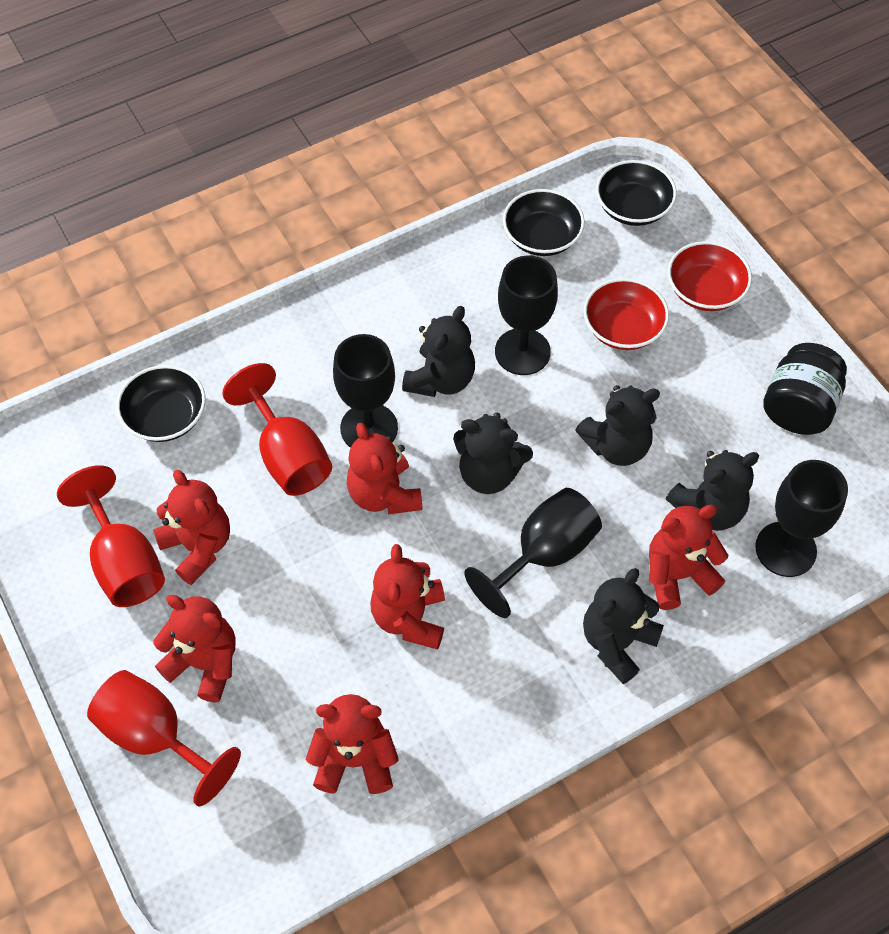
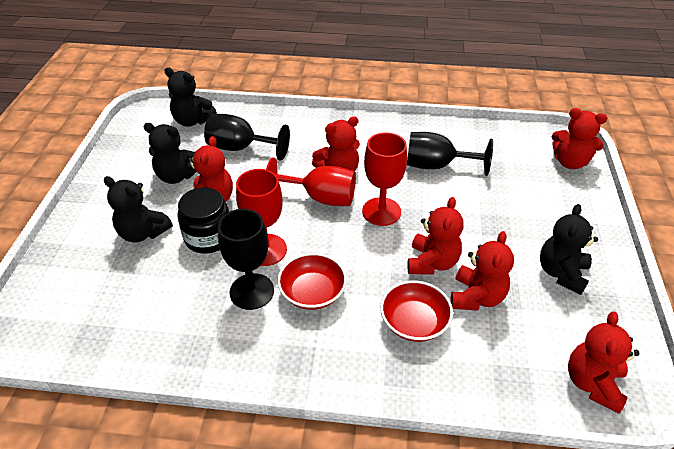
black bowl: 3 -> 0
black goblet: 4 -> 3
black teddy bear: 5 -> 4

